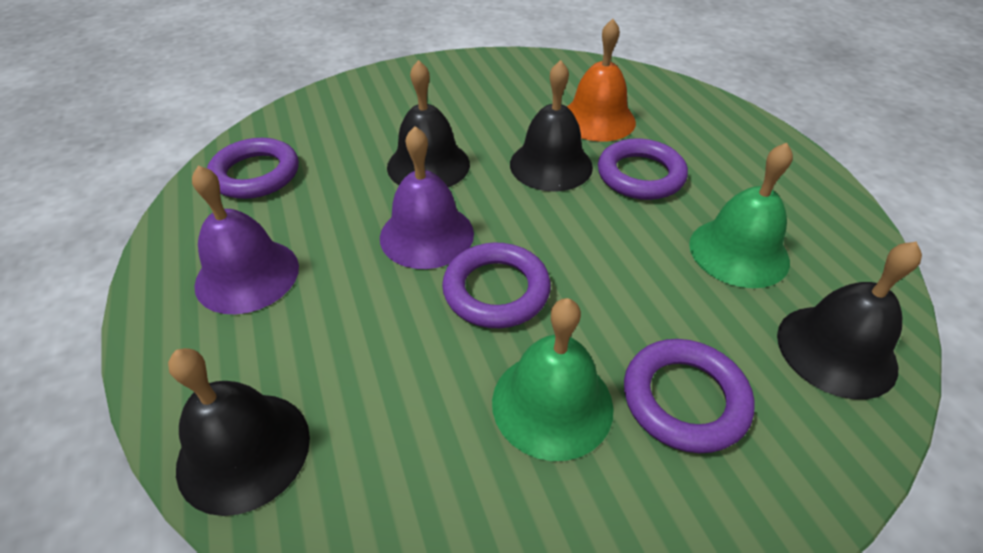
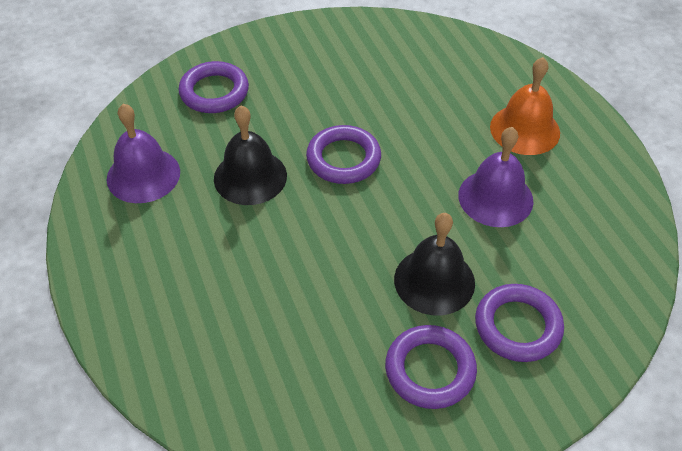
black bell: 4 -> 2
green bell: 2 -> 0

